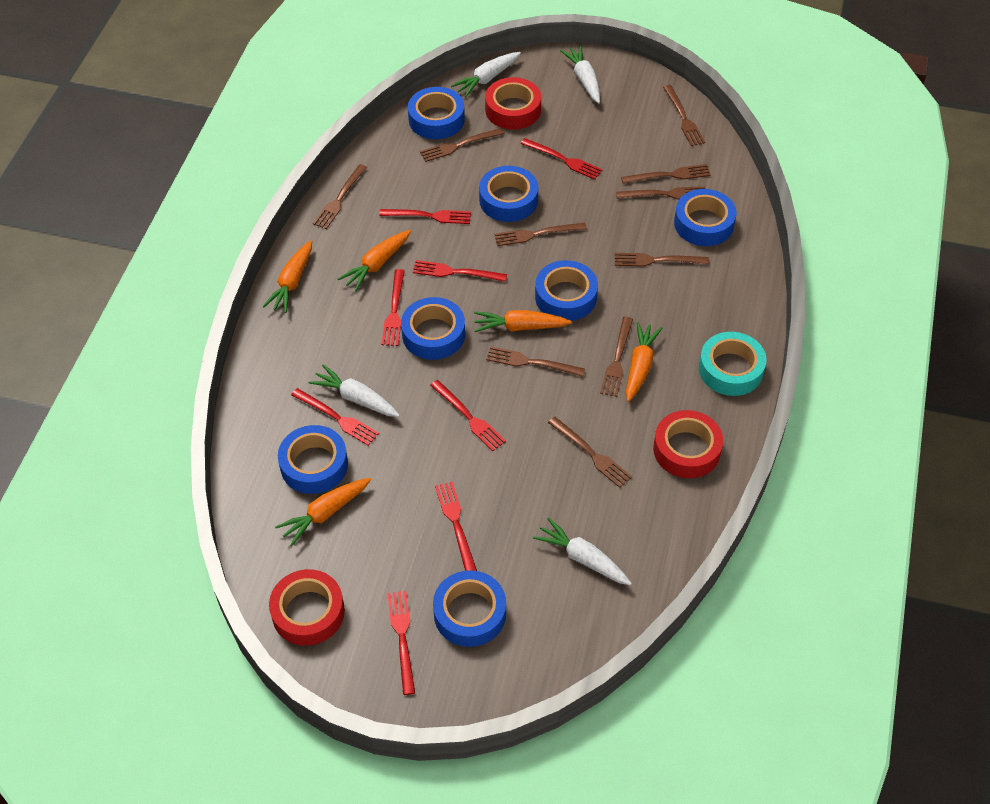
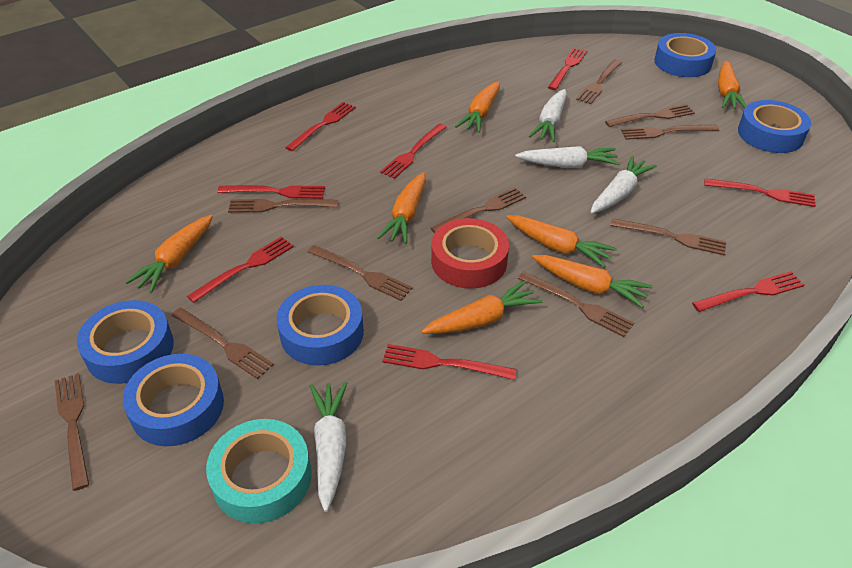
blue tape: 7 -> 5
orange carrot: 5 -> 7
red tape: 3 -> 1

